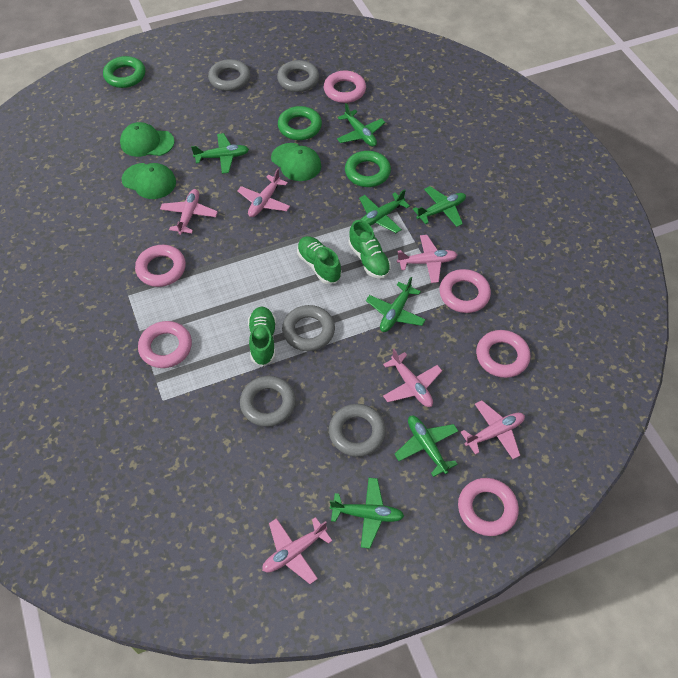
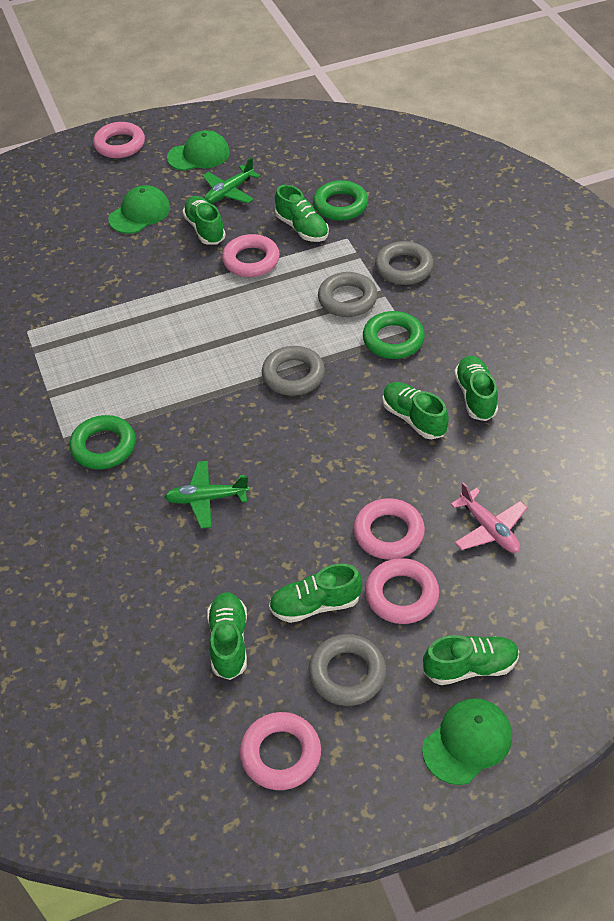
green plane: 7 -> 2
green shoe: 3 -> 7
grey ring: 5 -> 4
pink plane: 6 -> 1
pink ring: 6 -> 5

